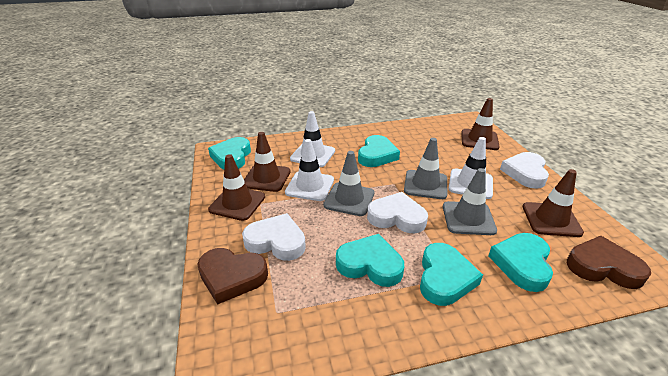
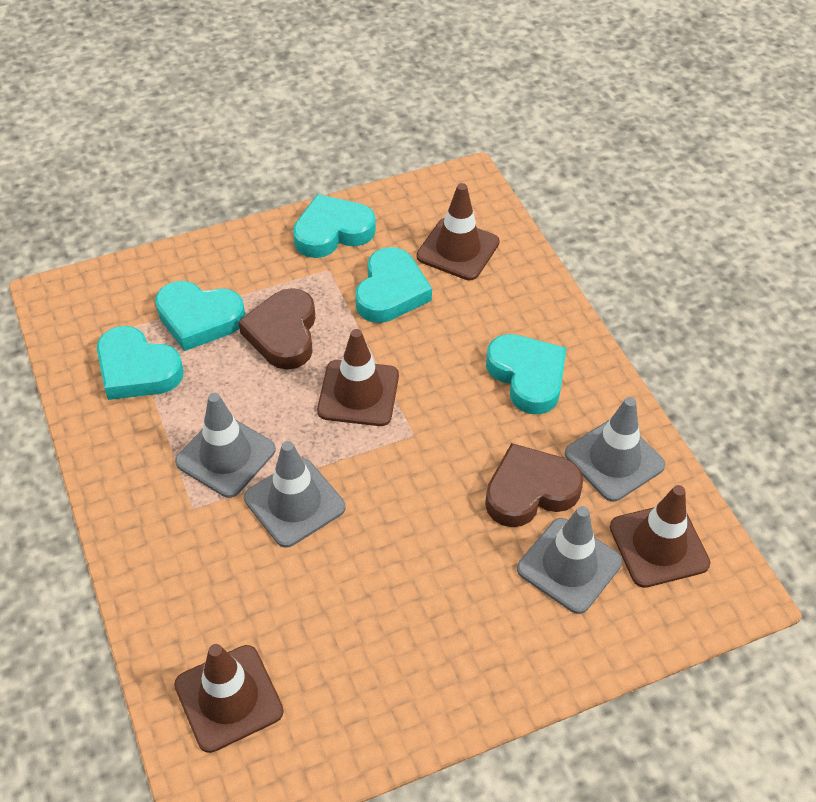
grey traffic cone: 3 -> 4
white heart: 3 -> 0
white traffic cone: 3 -> 0

